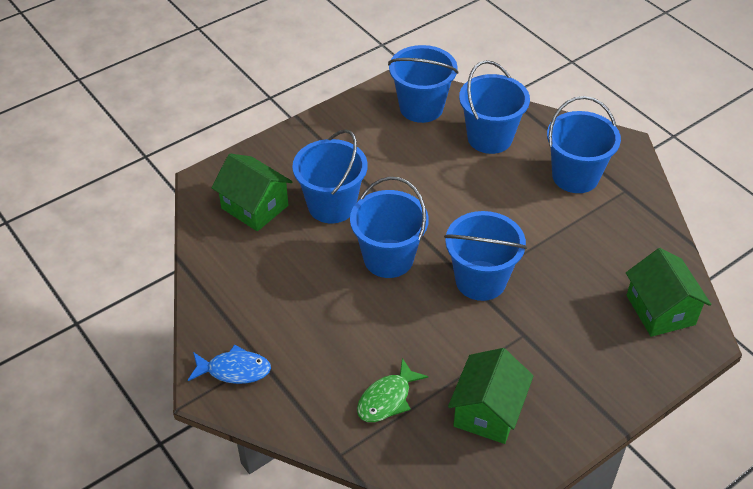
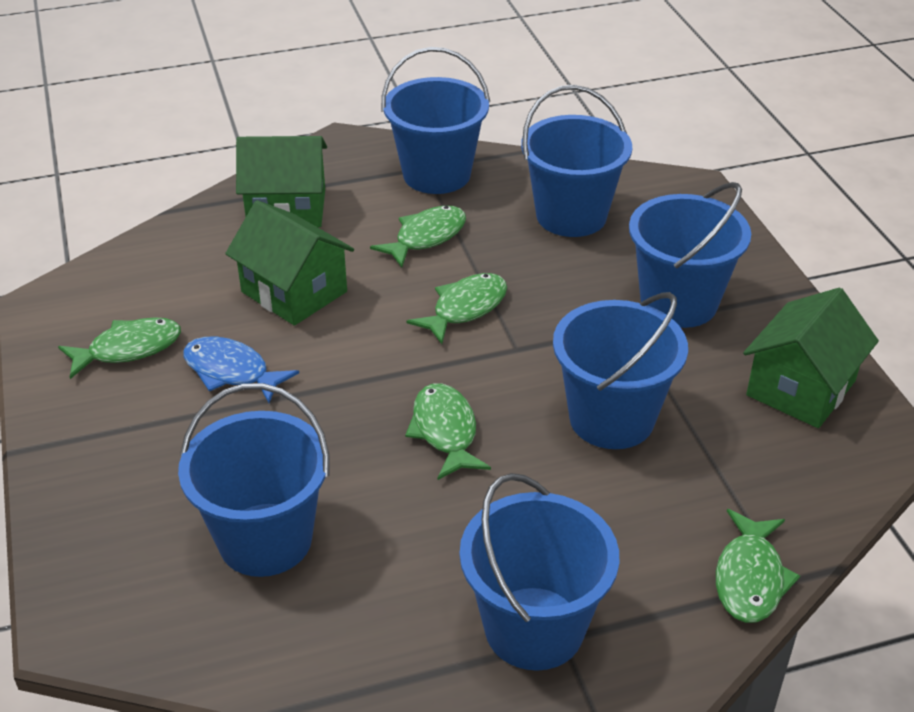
green fish: 1 -> 5

